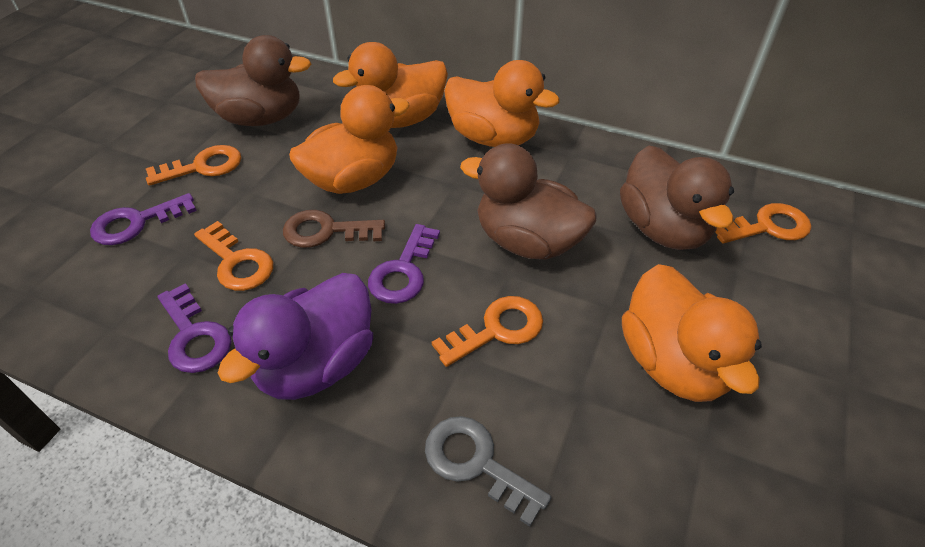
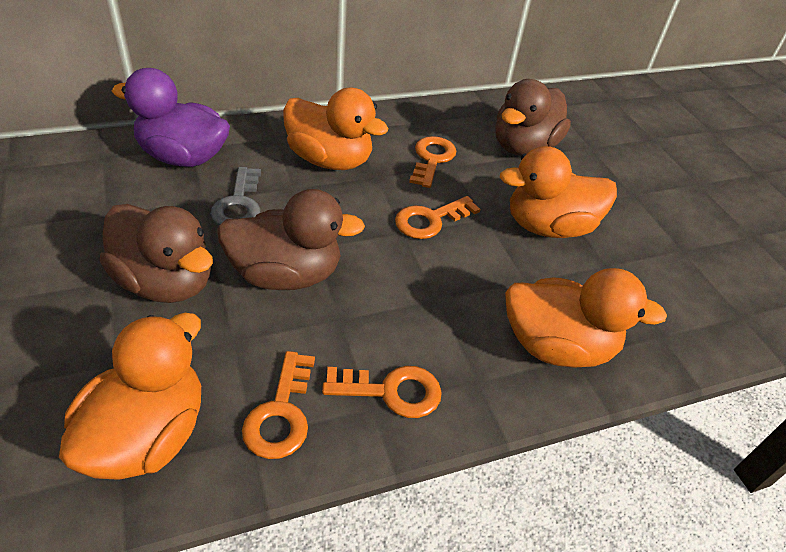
brown key: 1 -> 0
purple key: 3 -> 0

